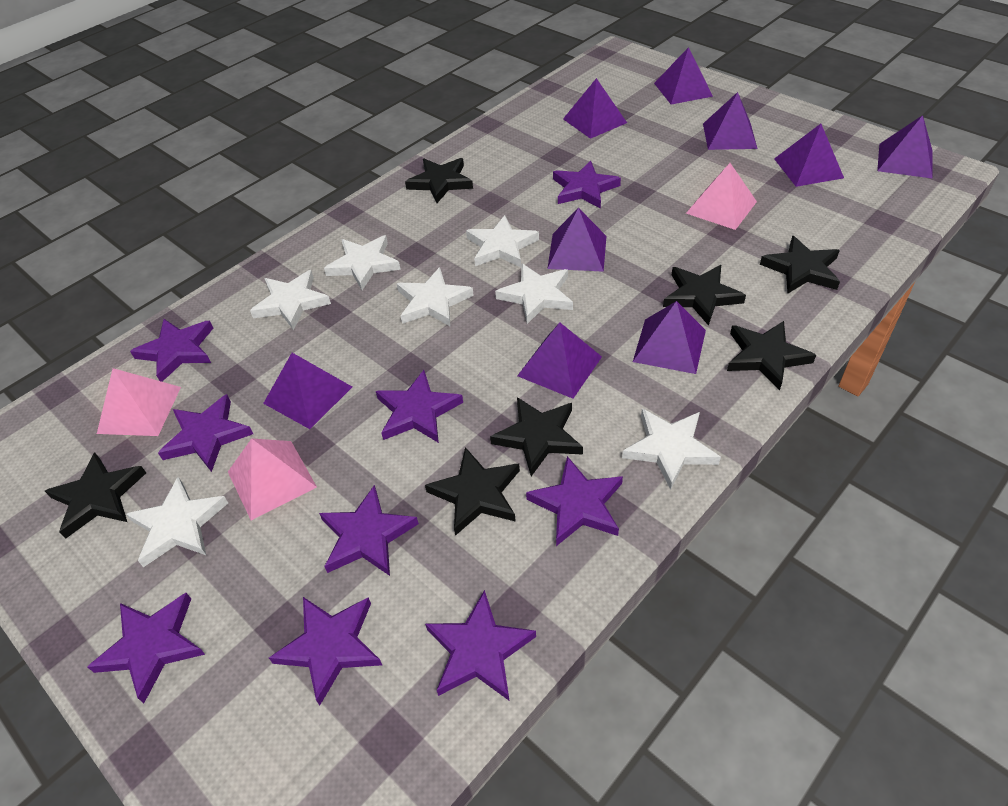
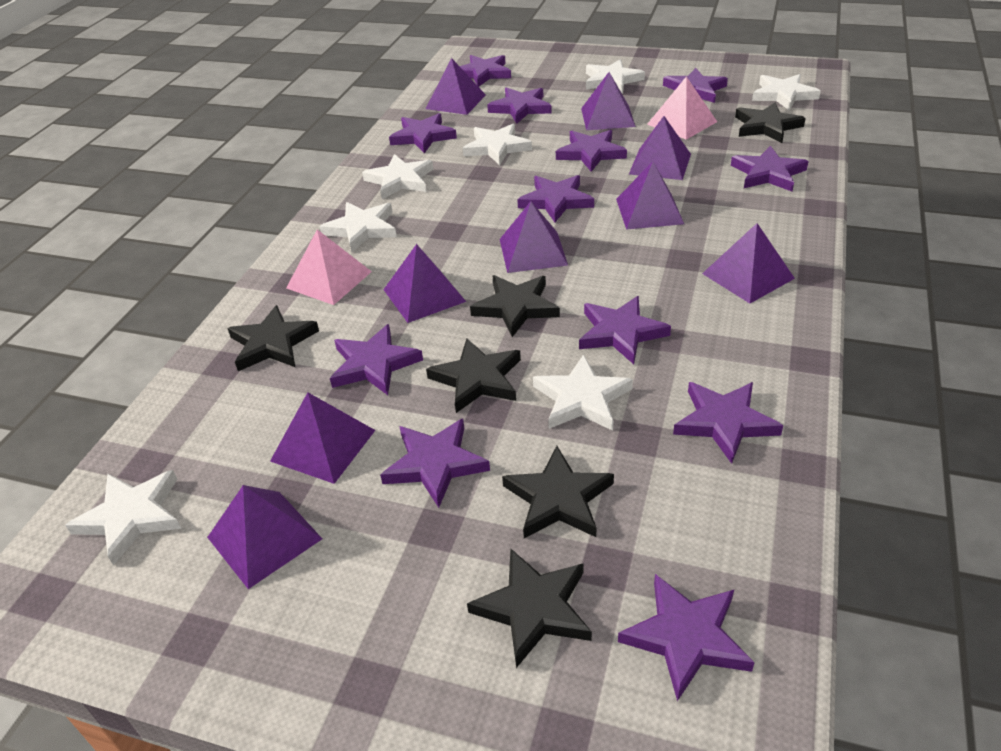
black star: 7 -> 6
pink pyramid: 3 -> 2
purple star: 9 -> 12

